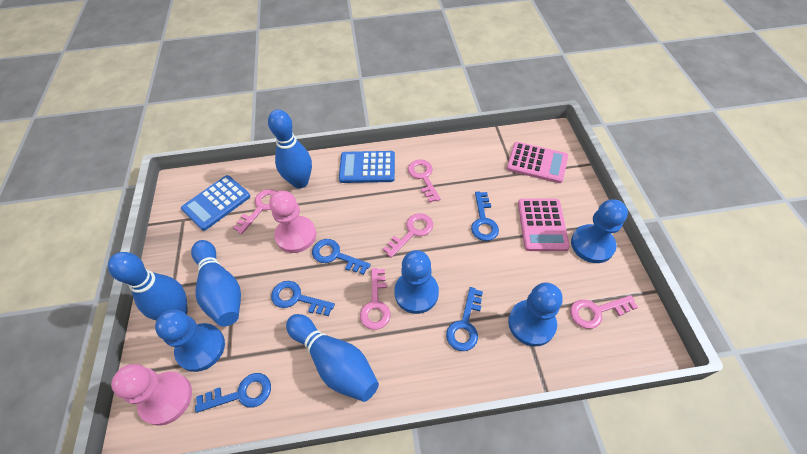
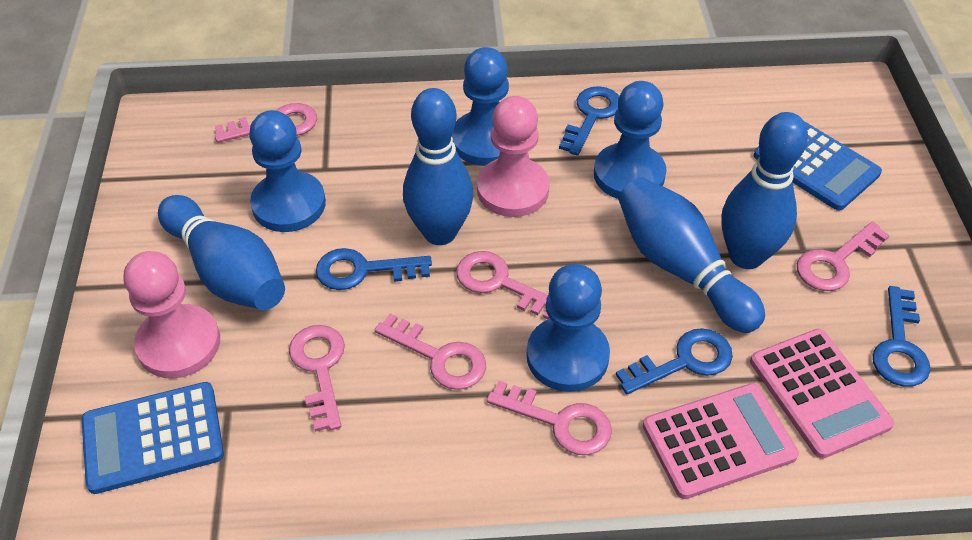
blue key: 5 -> 4
pink key: 5 -> 6

